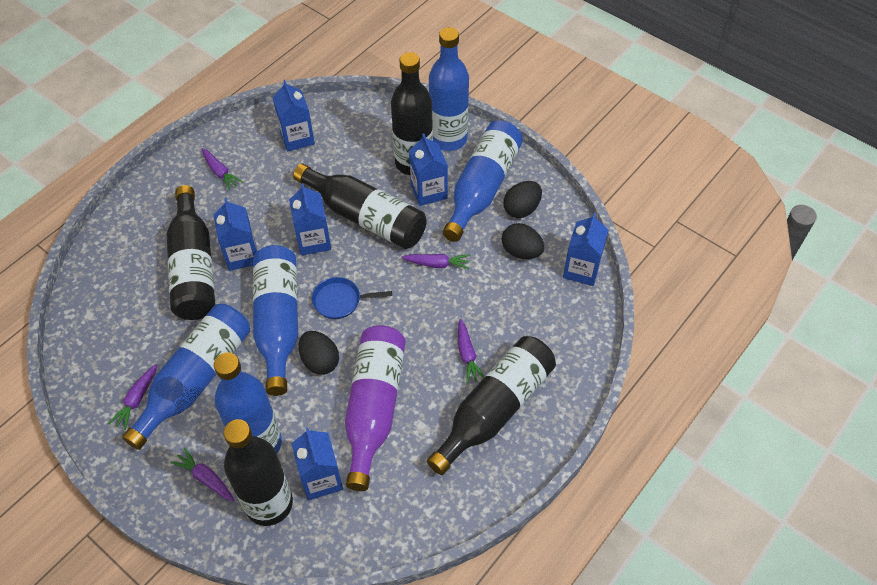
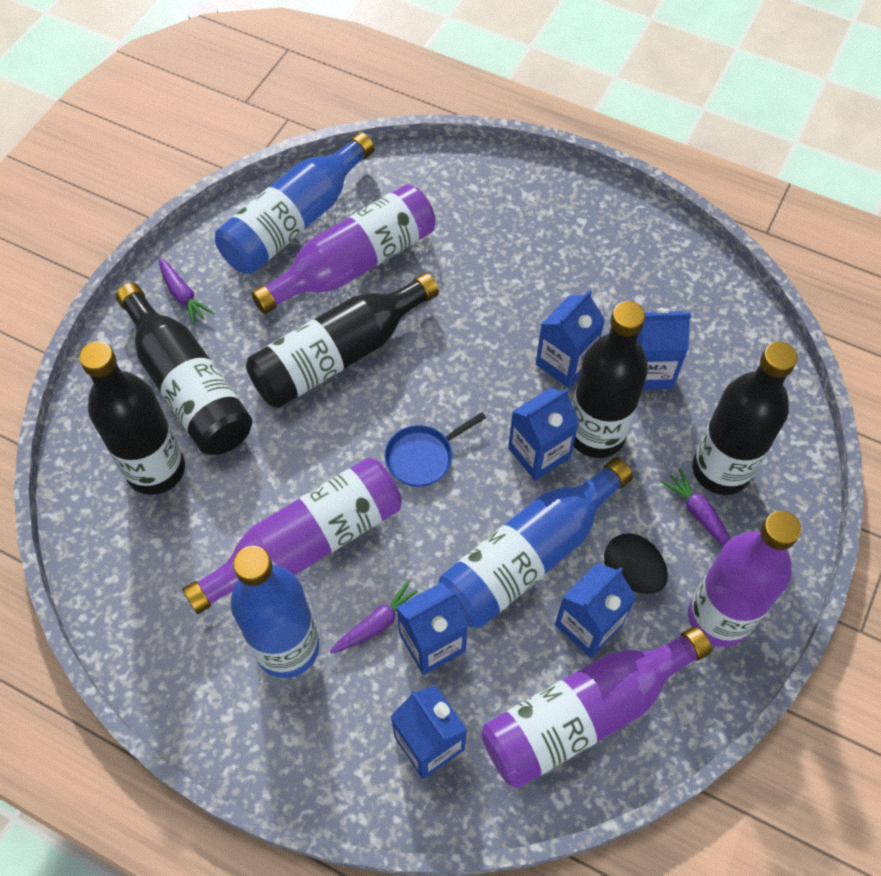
black egg: 3 -> 1
blue bottle: 5 -> 3
purple bottle: 1 -> 4
purple carrot: 5 -> 3

